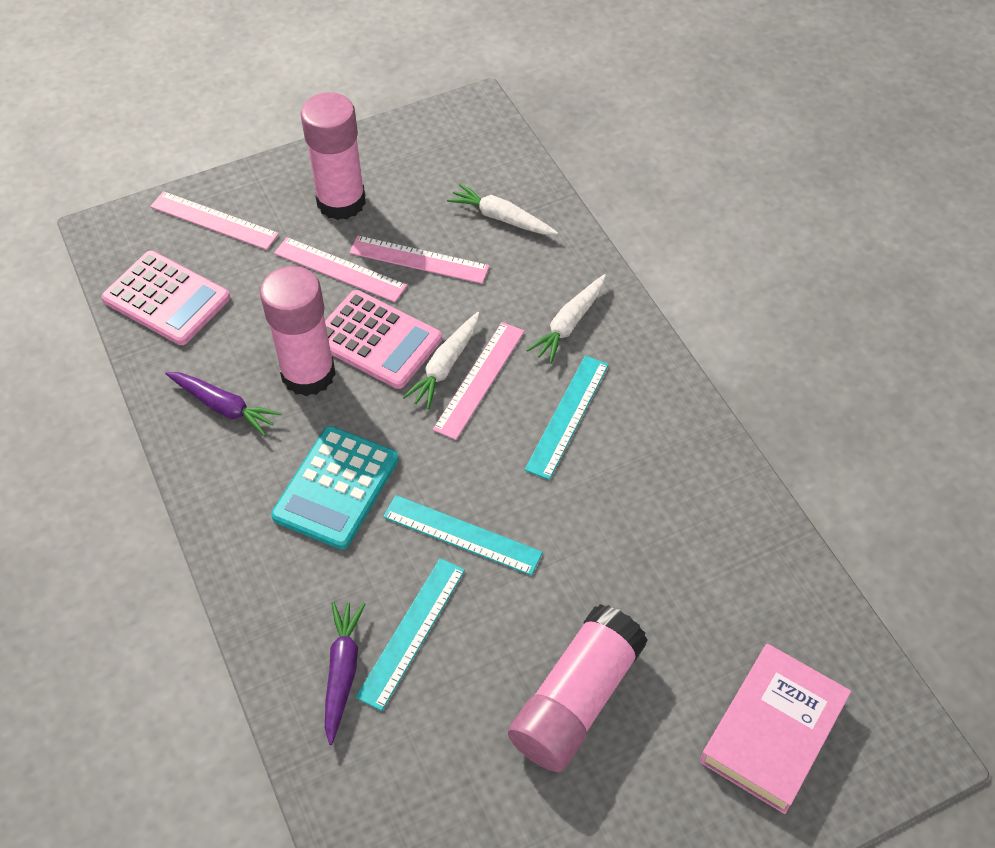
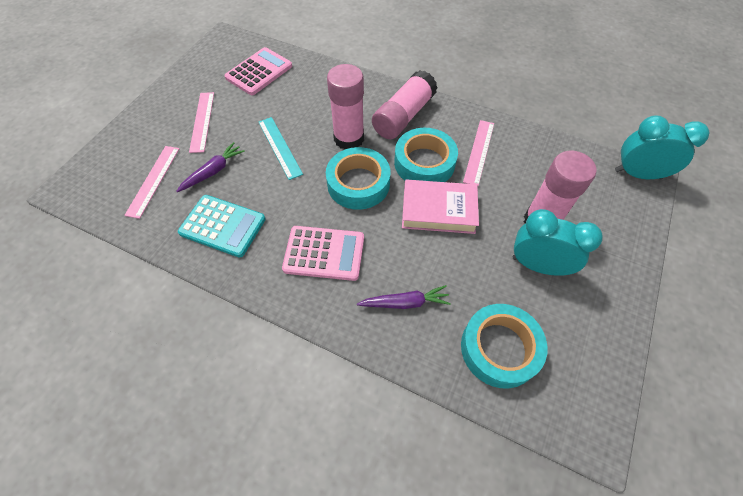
pink ruler: 4 -> 3
turquoise clock: 0 -> 2
turquoise ruler: 3 -> 1
turquoise tape: 0 -> 3
white carrot: 3 -> 0

